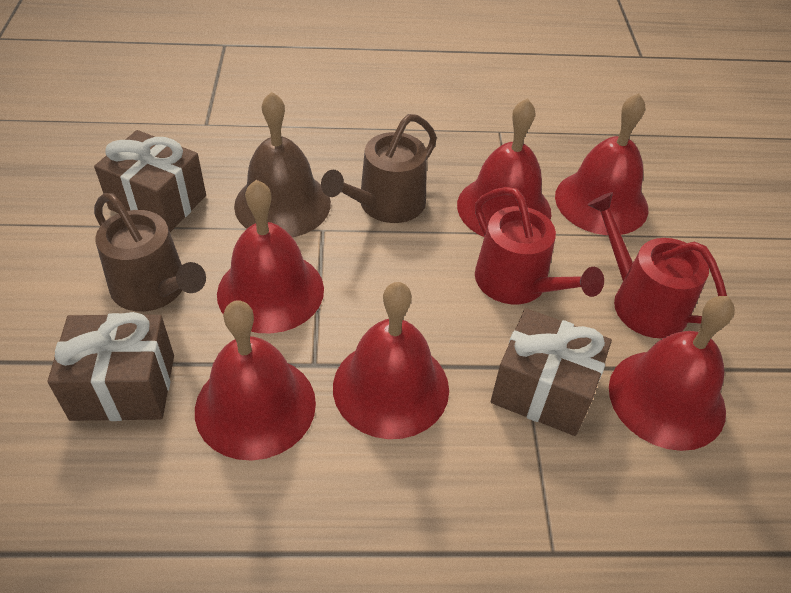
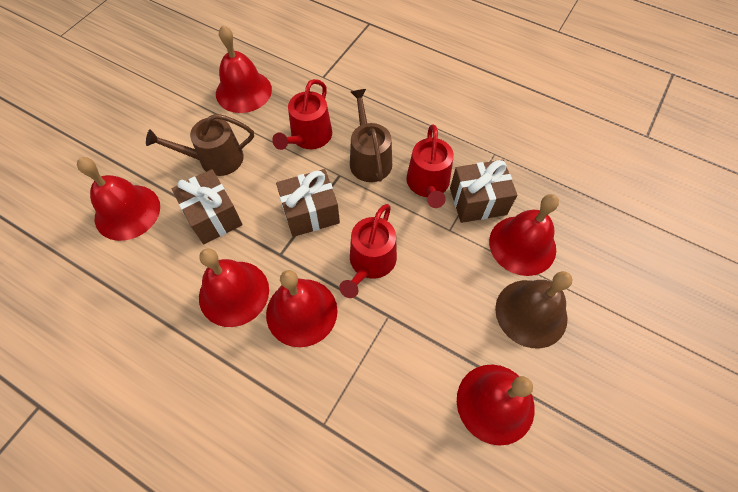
red watering can: 2 -> 3

